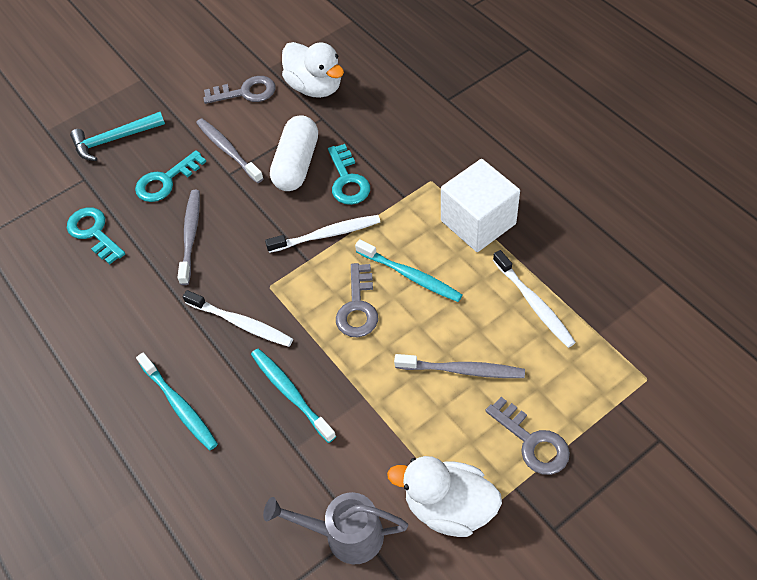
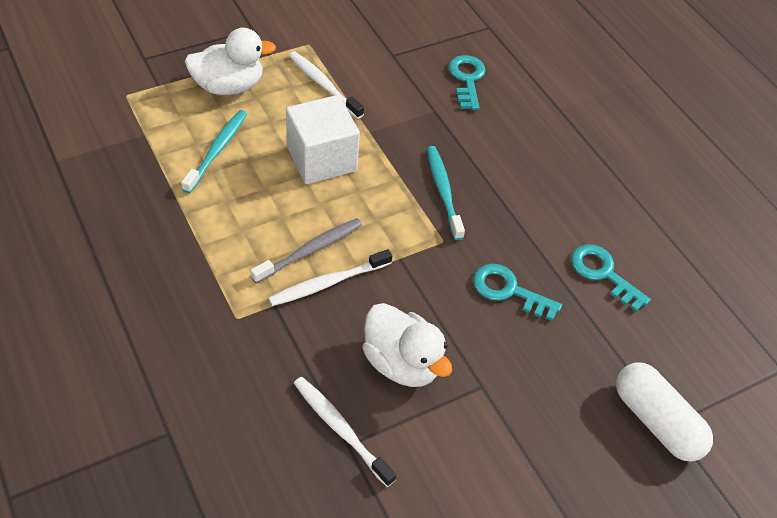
grey key: 3 -> 0
grey toothbrush: 3 -> 1
grey watering can: 1 -> 0
turquoise hammer: 1 -> 0
turquoise toothbrush: 3 -> 2

